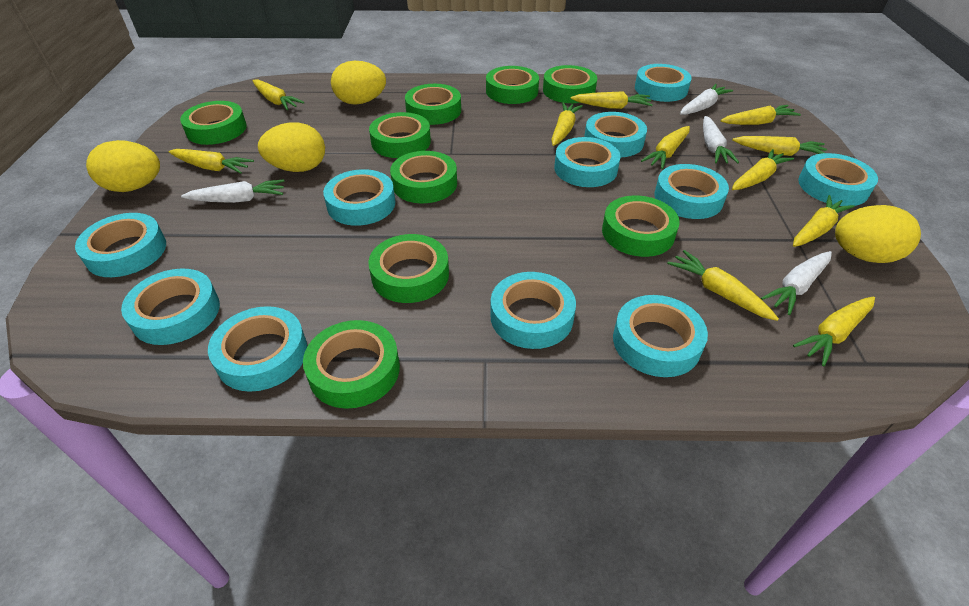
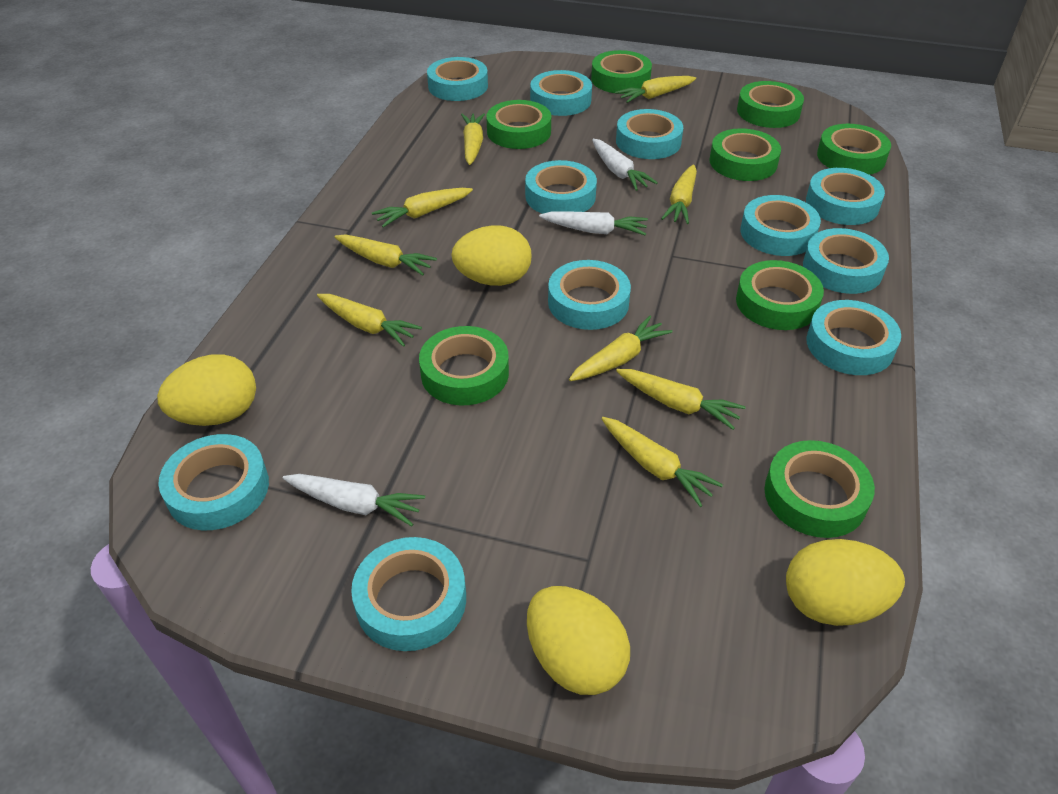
green tape: 9 -> 8
white carrot: 4 -> 3
yellow carrot: 11 -> 9

